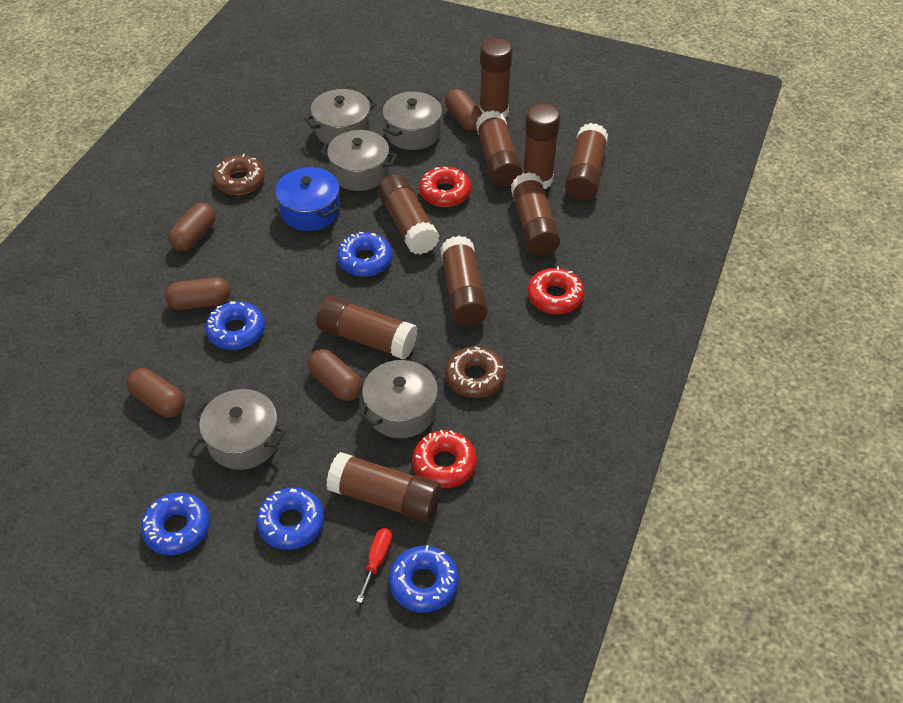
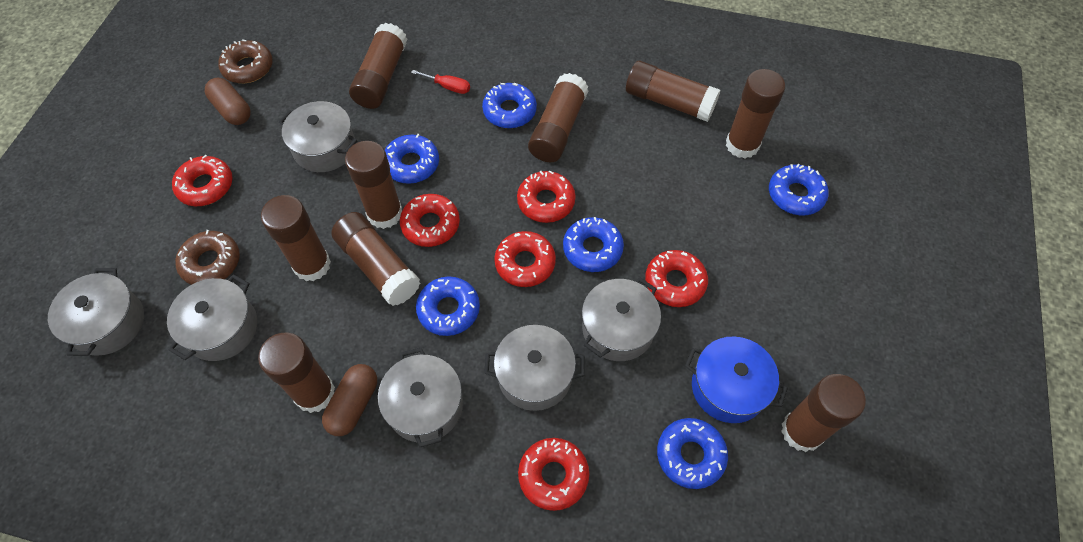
blue donut: 5 -> 6
brown capsule: 5 -> 2
grey pot: 5 -> 6
red donut: 3 -> 6

